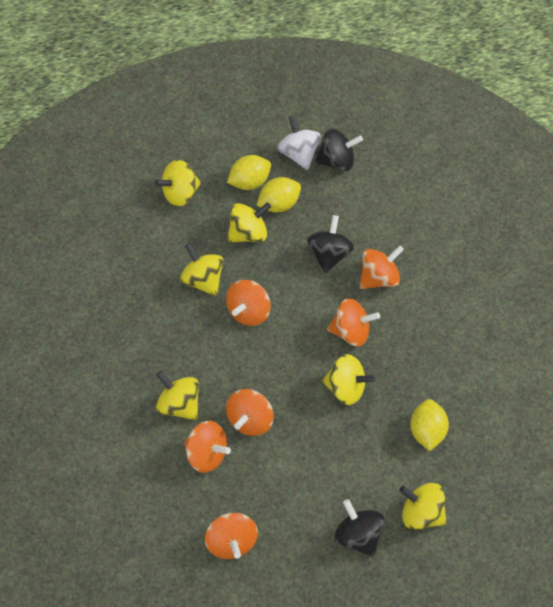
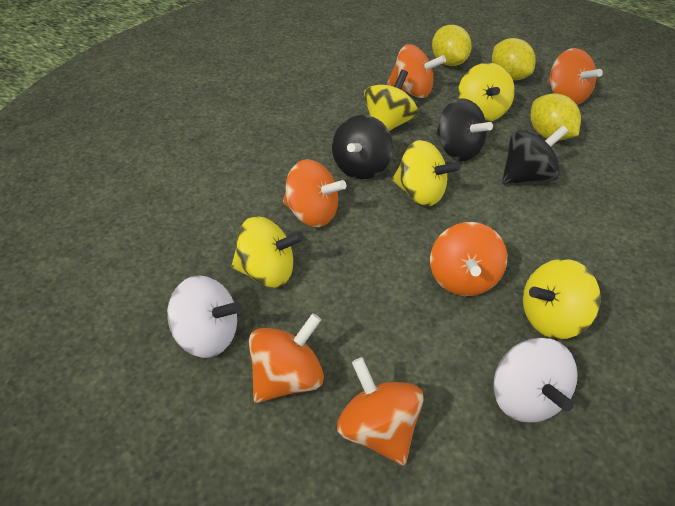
white spinning top: 1 -> 2
yellow spinning top: 6 -> 5

